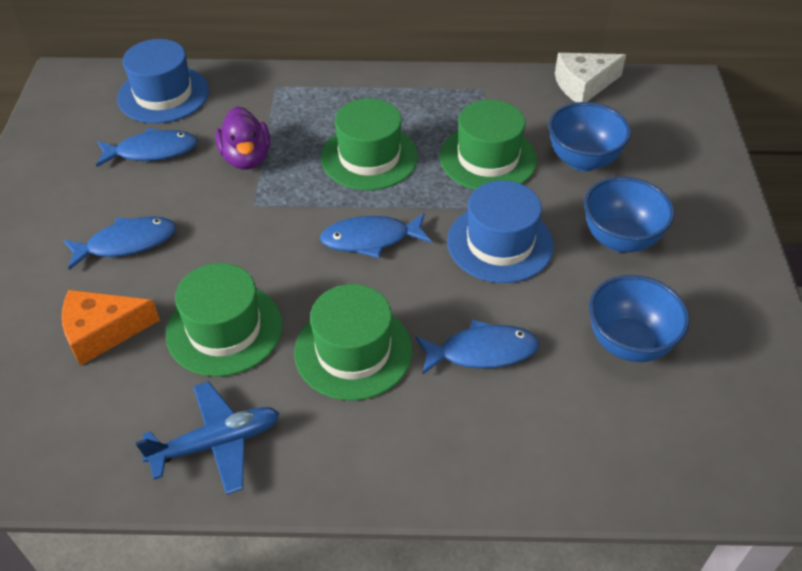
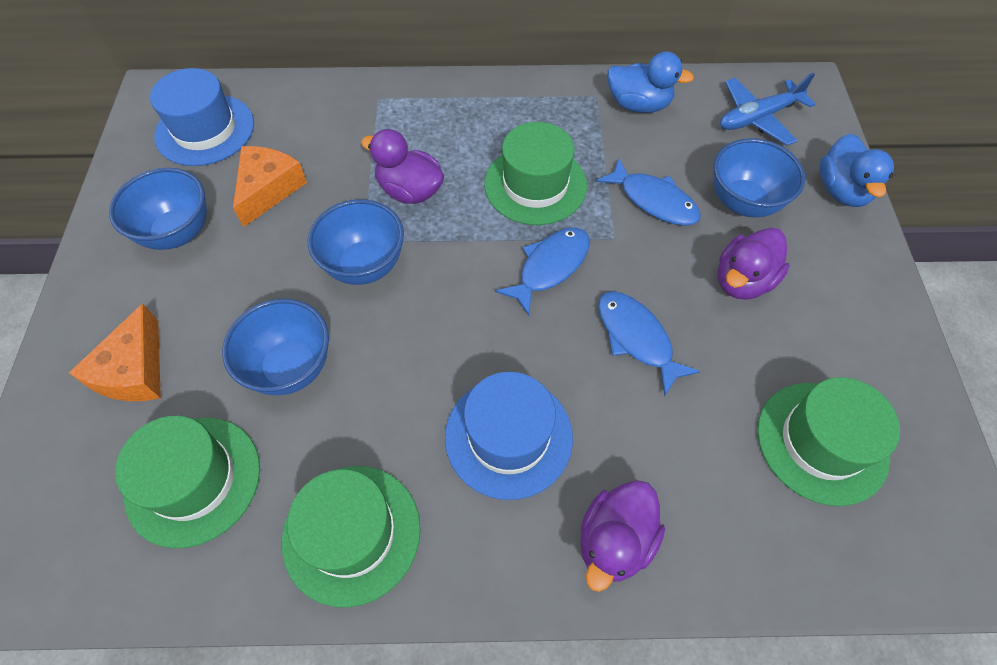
blue bowl: 3 -> 4
blue duck: 0 -> 2
blue fish: 4 -> 3
orange cheese: 1 -> 2
purple duck: 1 -> 3
white cheese: 1 -> 0

